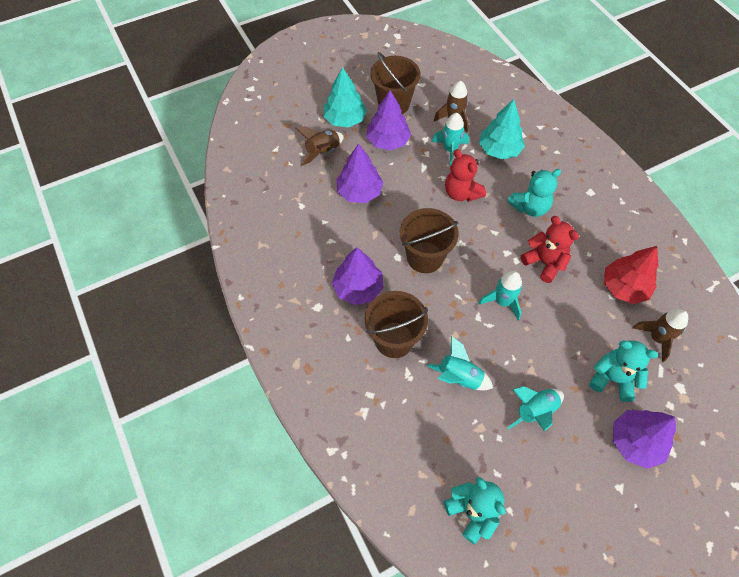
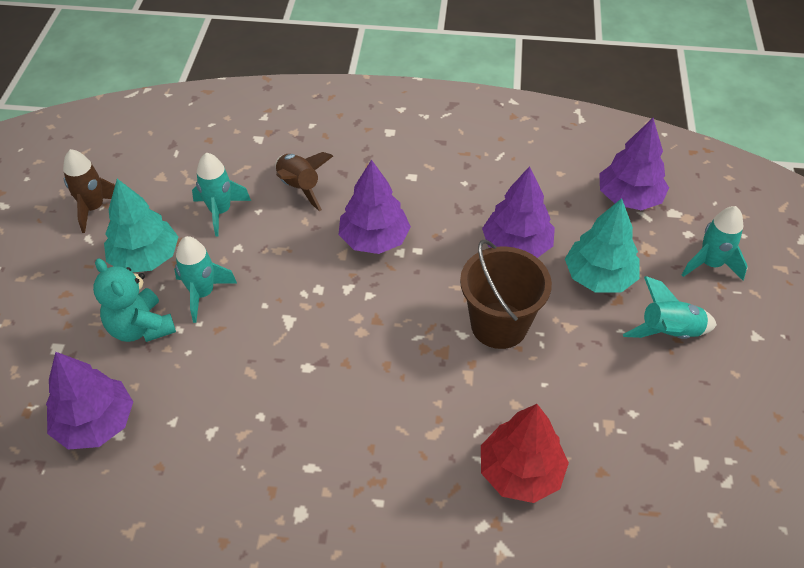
brown bucket: 3 -> 1
brown rocket: 3 -> 2
red teddy bear: 2 -> 0
turquoise teddy bear: 3 -> 1

